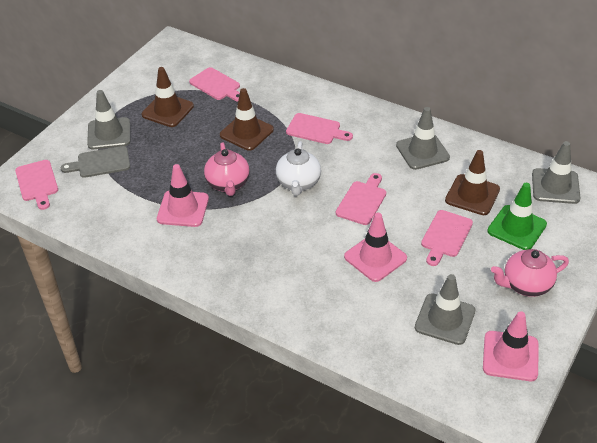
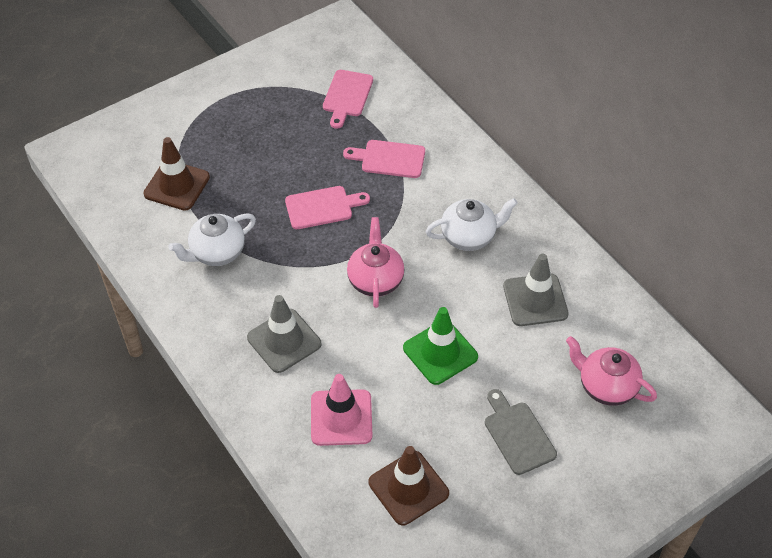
brown traffic cone: 3 -> 2
grey traffic cone: 4 -> 2
pink cutting board: 5 -> 3
pink traffic cone: 3 -> 1
white teapot: 1 -> 2

